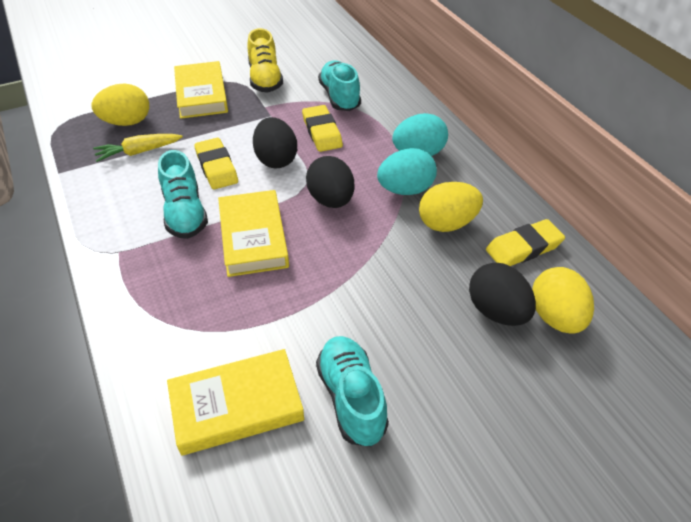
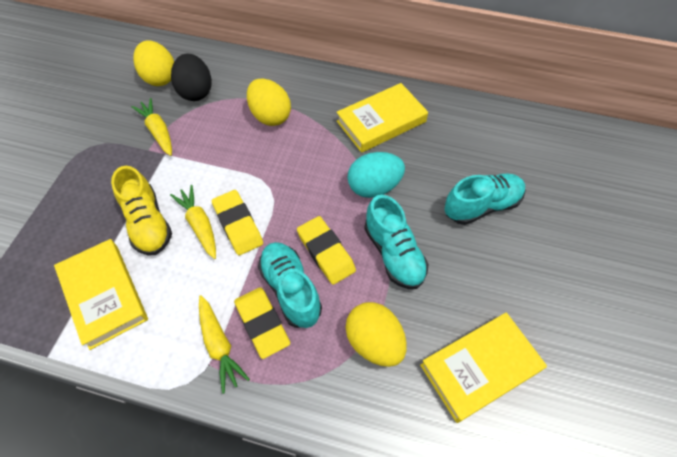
black egg: 3 -> 1
turquoise egg: 2 -> 1
yellow carrot: 1 -> 3

